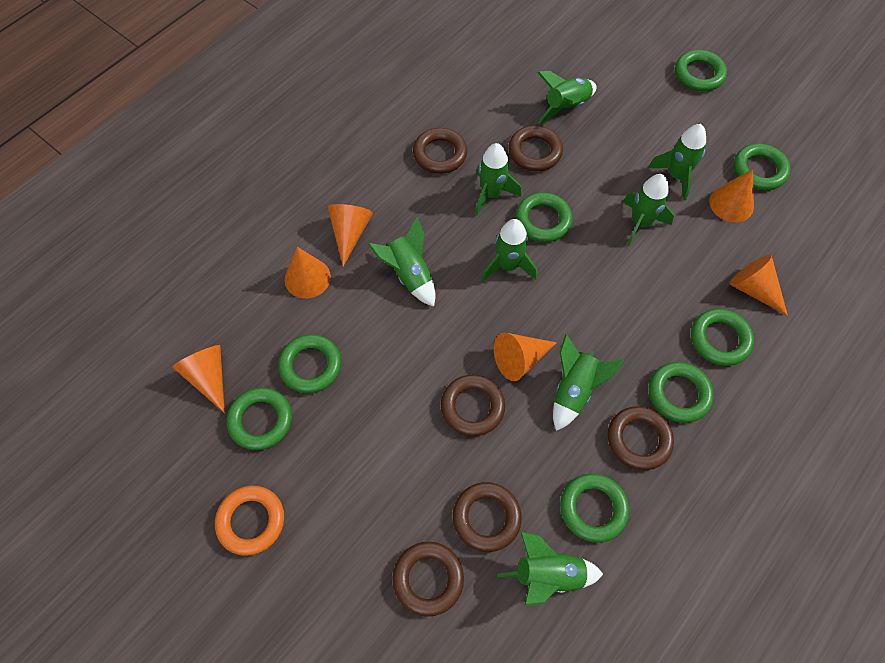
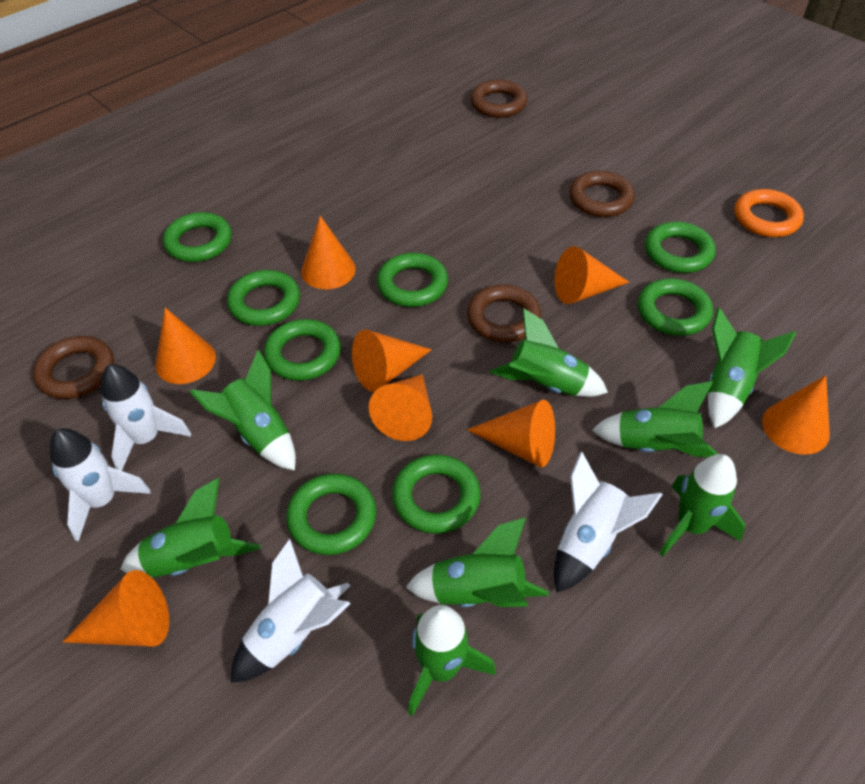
brown ring: 6 -> 4
orange cone: 6 -> 8
white rocket: 0 -> 4

